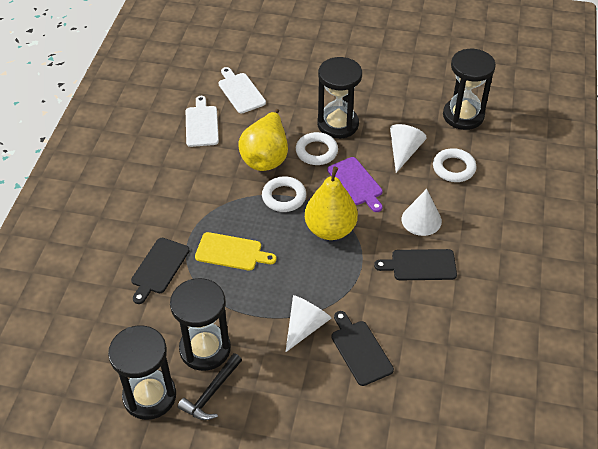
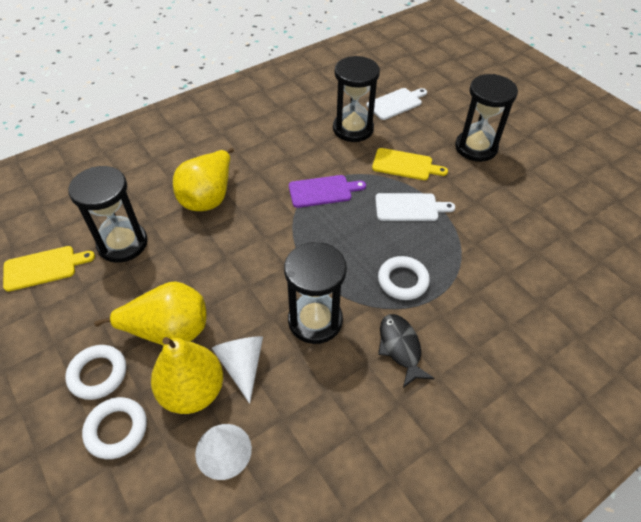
black cutting board: 3 -> 0
black fish: 0 -> 1
black hammer: 1 -> 0
white cone: 3 -> 2
yellow cutting board: 1 -> 2
yellow pear: 2 -> 3

